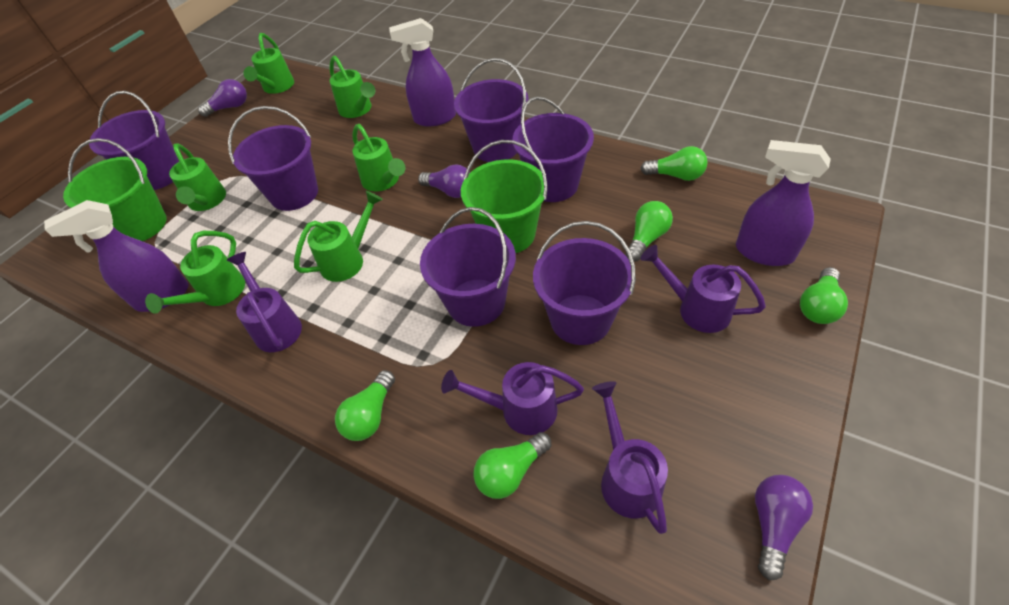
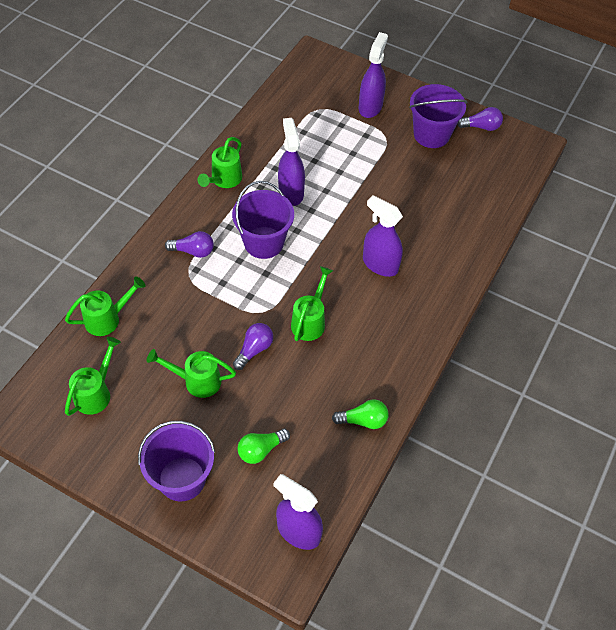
green bucket: 2 -> 0
green light bulb: 5 -> 2
green watering can: 6 -> 5
purple bucket: 6 -> 3
purple spray bottle: 3 -> 4
purple watering can: 4 -> 0

